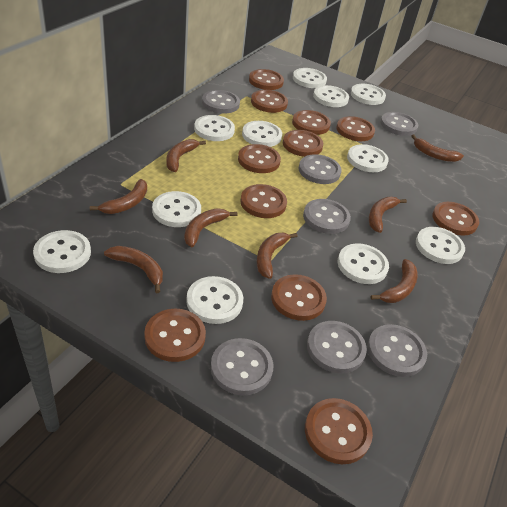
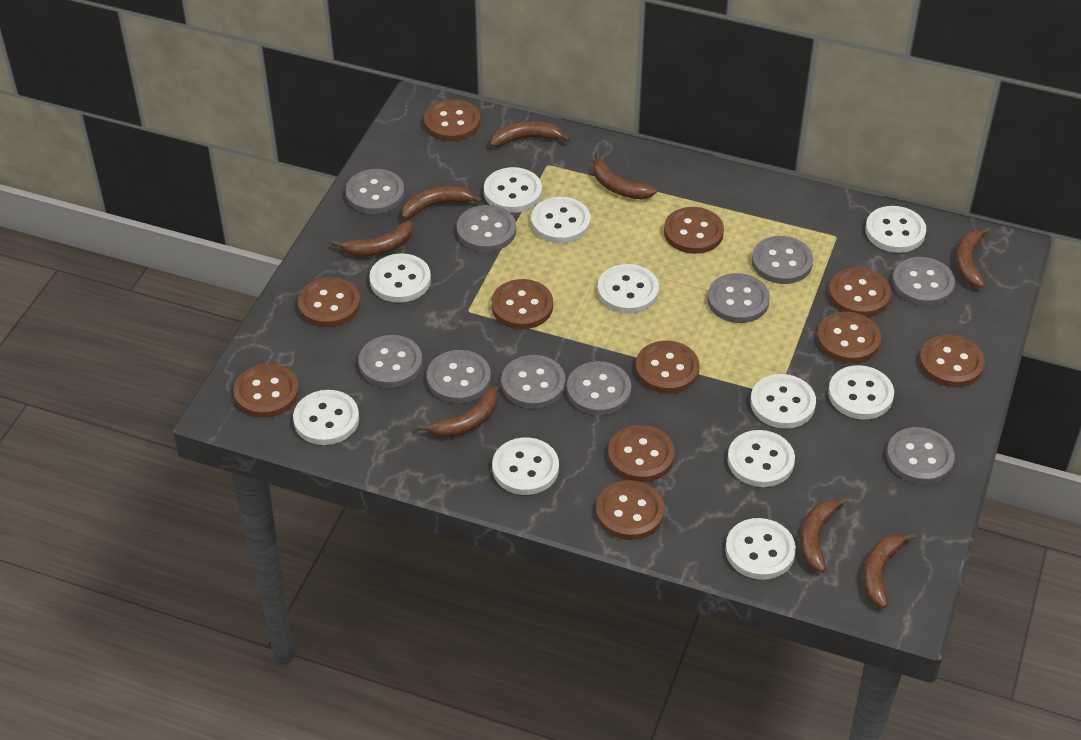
grey button: 7 -> 10

